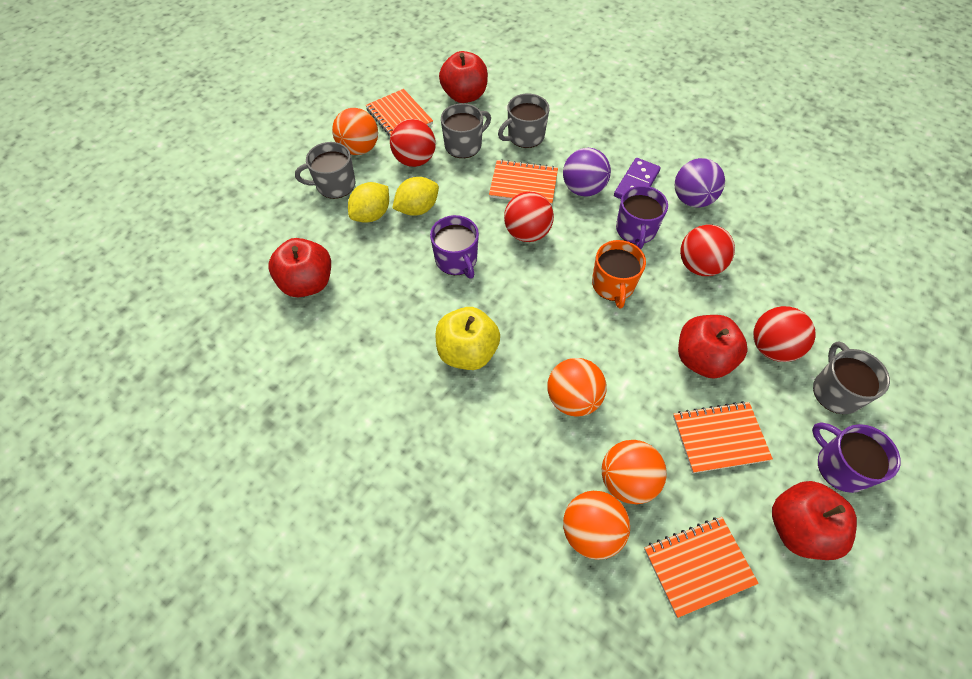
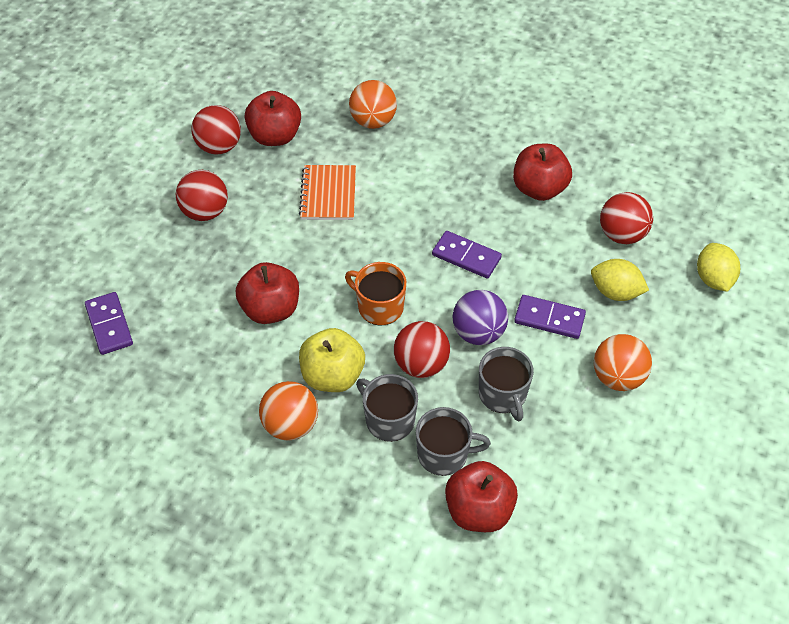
grey mug: 4 -> 3
orange ball: 4 -> 3
orange notebook: 4 -> 1
purple ball: 2 -> 1
purple domino: 1 -> 3
purple mug: 3 -> 0

